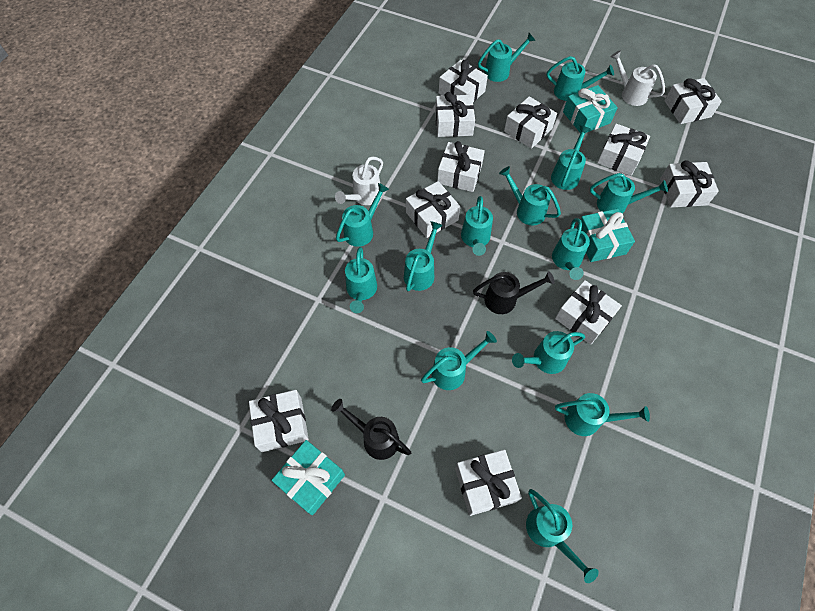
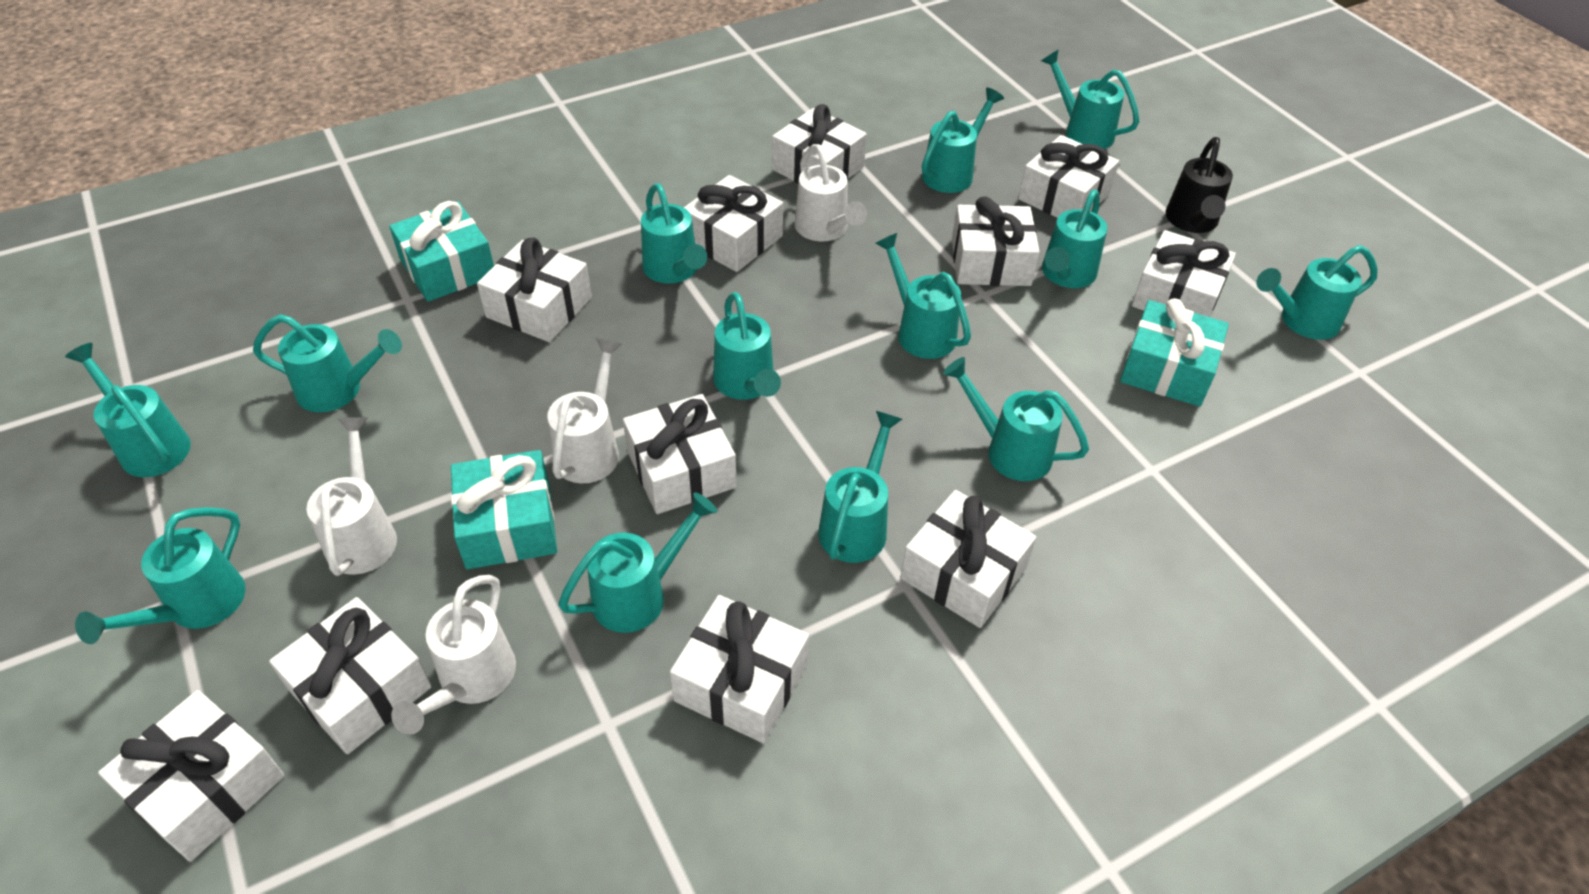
black watering can: 2 -> 1
turquoise watering can: 14 -> 13
white watering can: 2 -> 4

